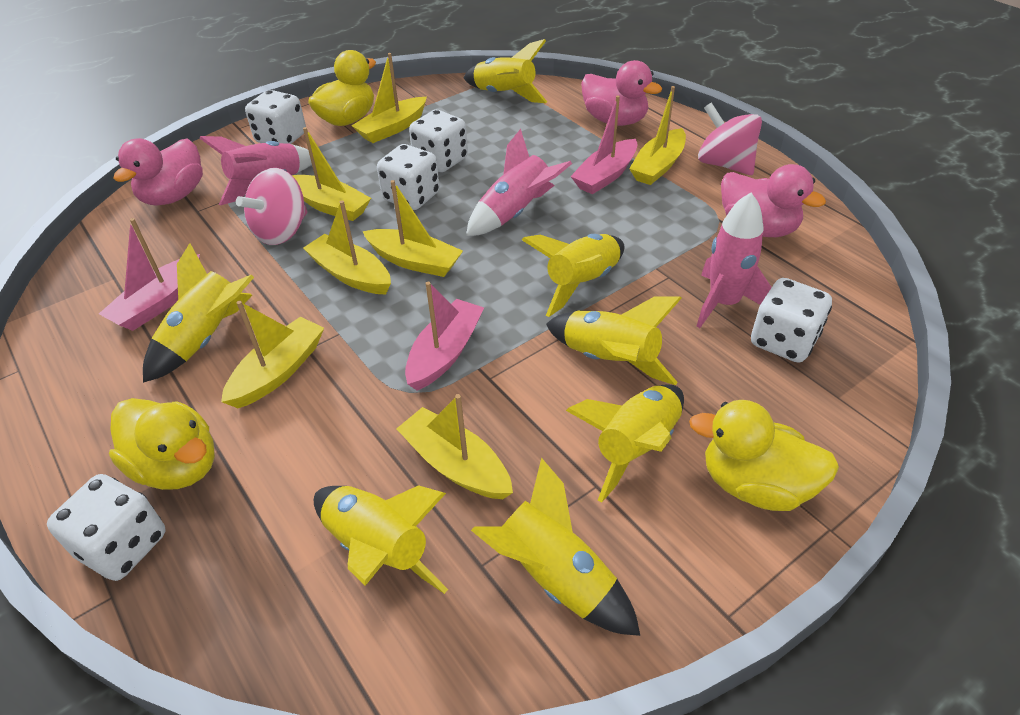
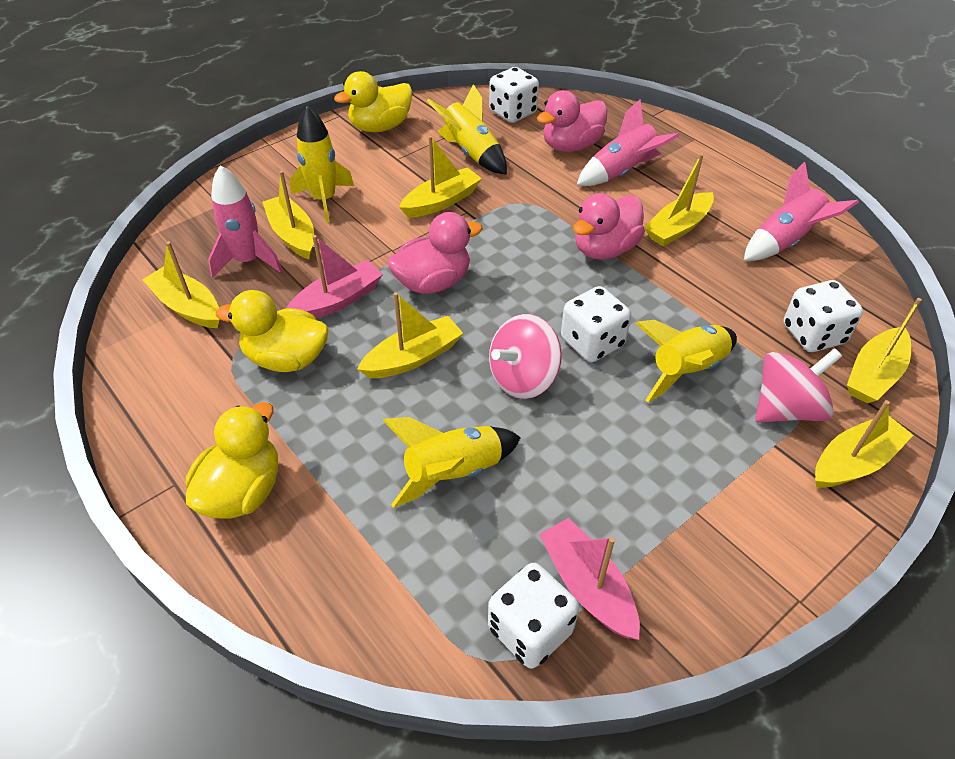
pink boat: 3 -> 2
white dice: 5 -> 4
yellow rocket: 7 -> 4

